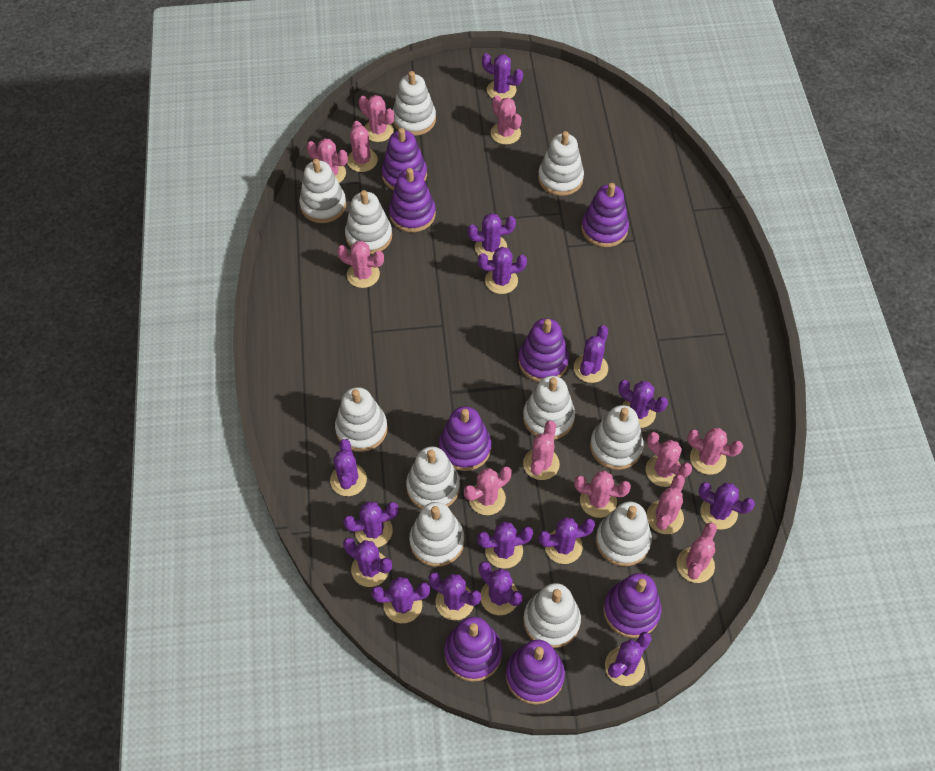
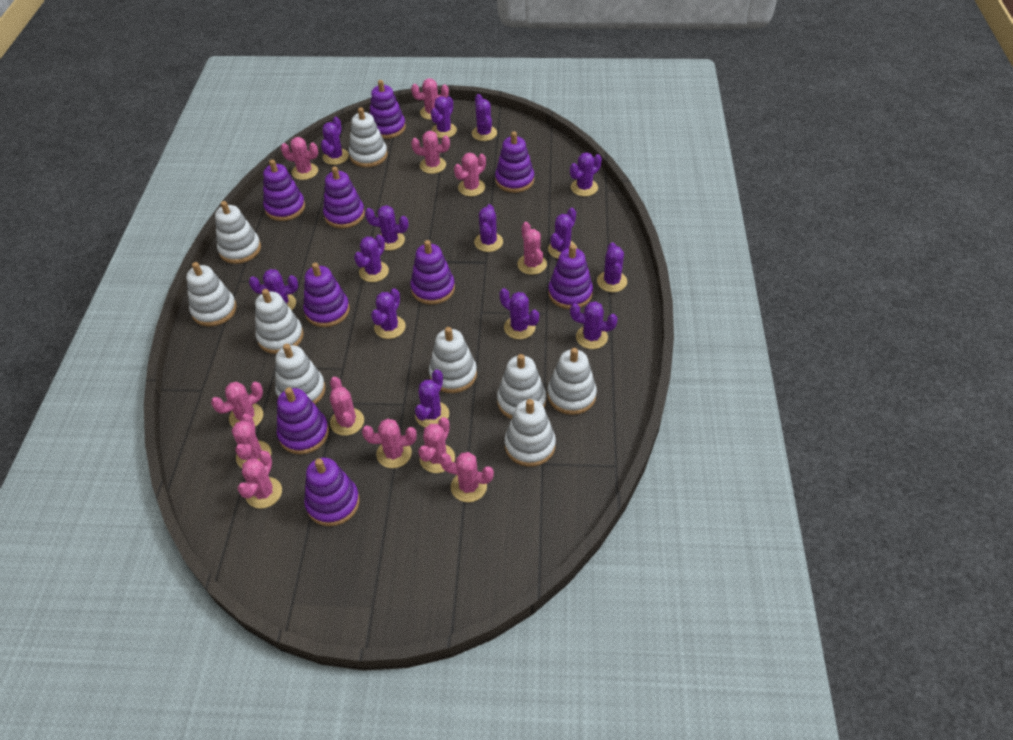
purple cactus: 15 -> 14
purple stacking toy: 8 -> 9
white stacking toy: 11 -> 9

